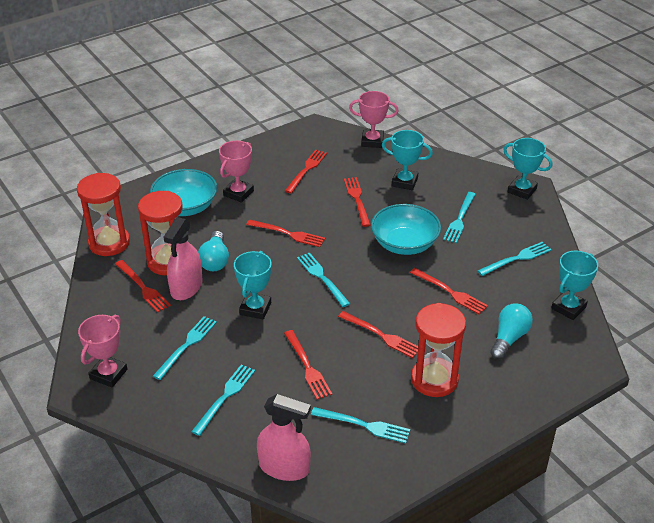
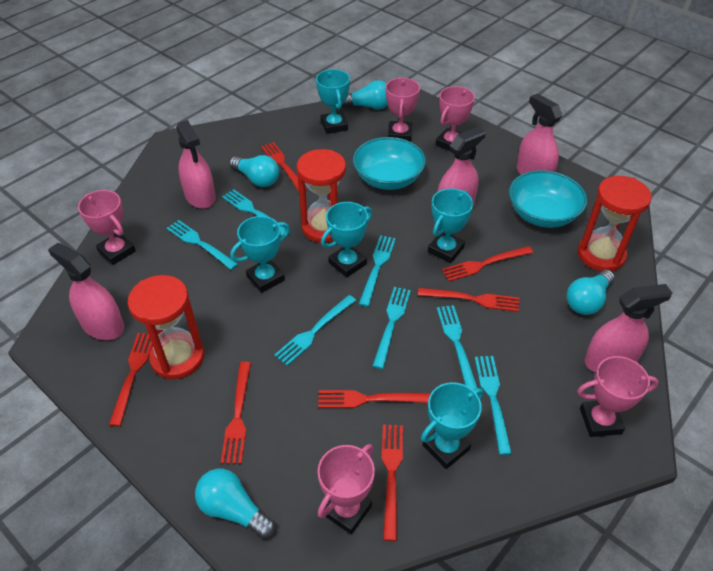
pink spray bottle: 2 -> 5
pink trophy: 3 -> 5
turquoise fork: 6 -> 7
turquoise light bulb: 2 -> 4
turquoise trophy: 4 -> 5

